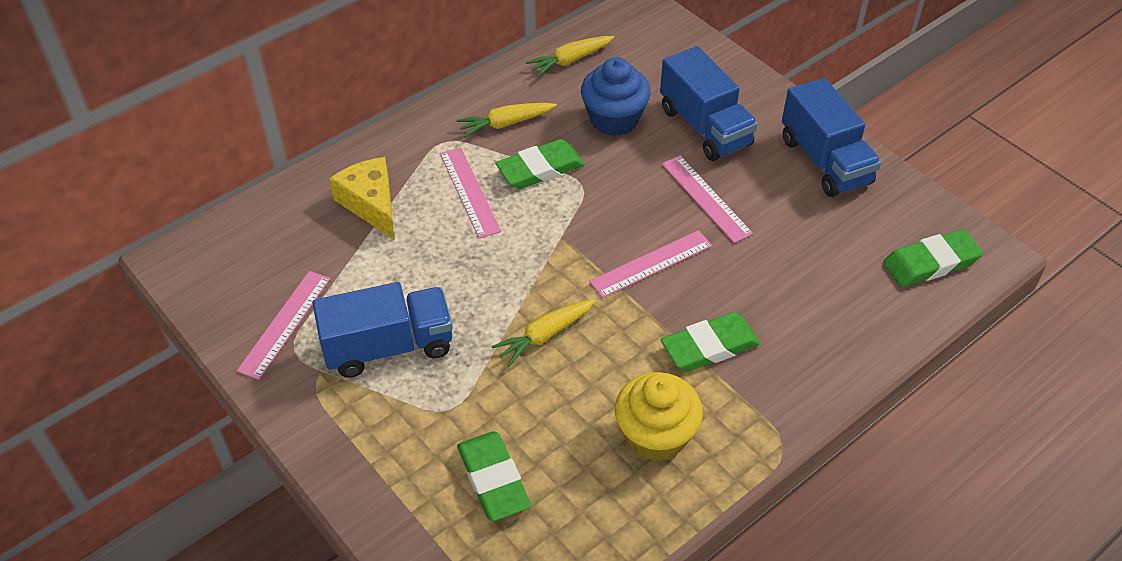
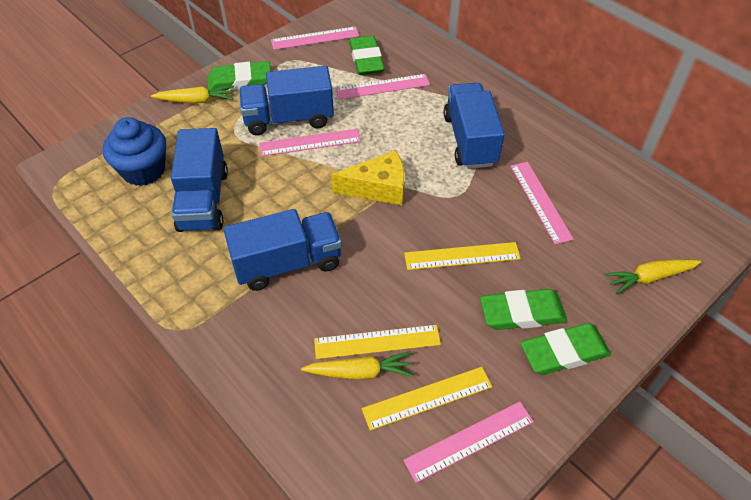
blue truck: 3 -> 4
pink ruler: 4 -> 5
yellow cupcake: 1 -> 0
yellow ruler: 0 -> 3

